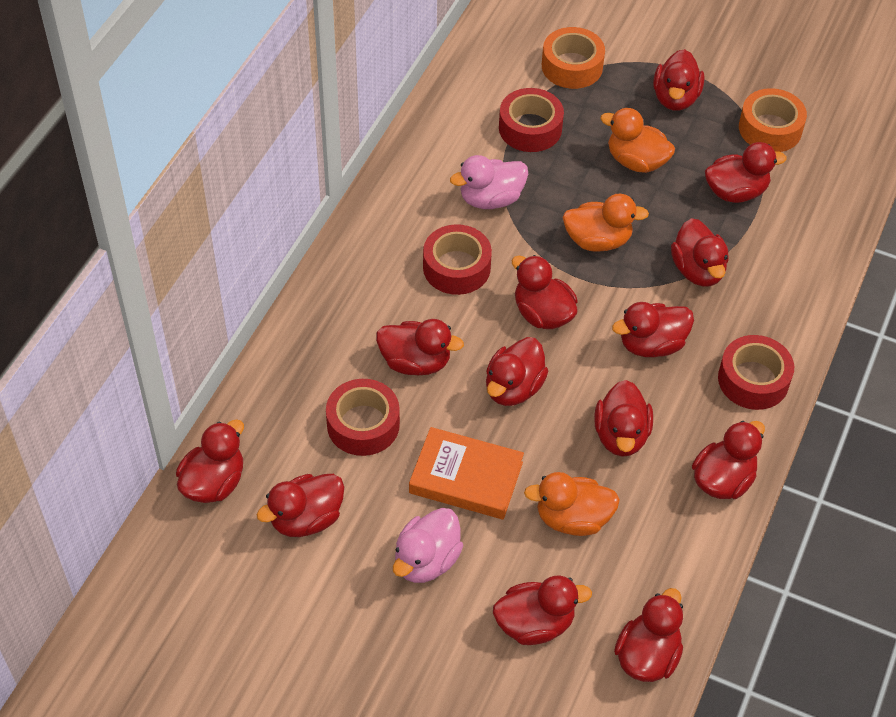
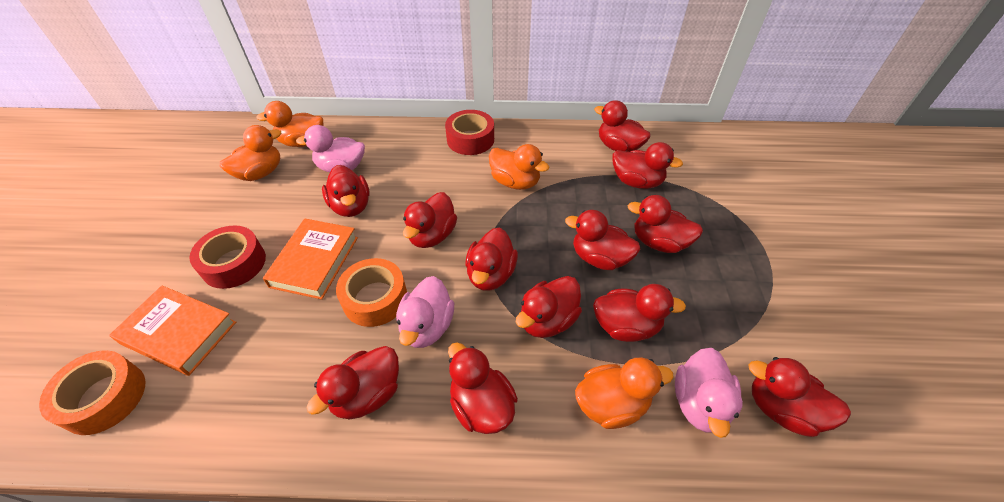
orange book: 1 -> 2
orange duck: 3 -> 4
pink duck: 2 -> 3
red duck: 13 -> 12
red tape: 4 -> 2

